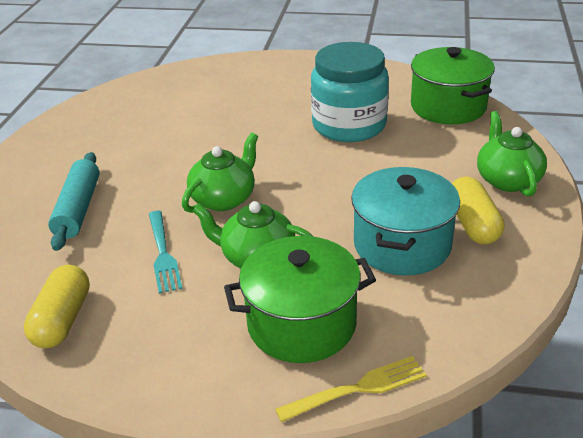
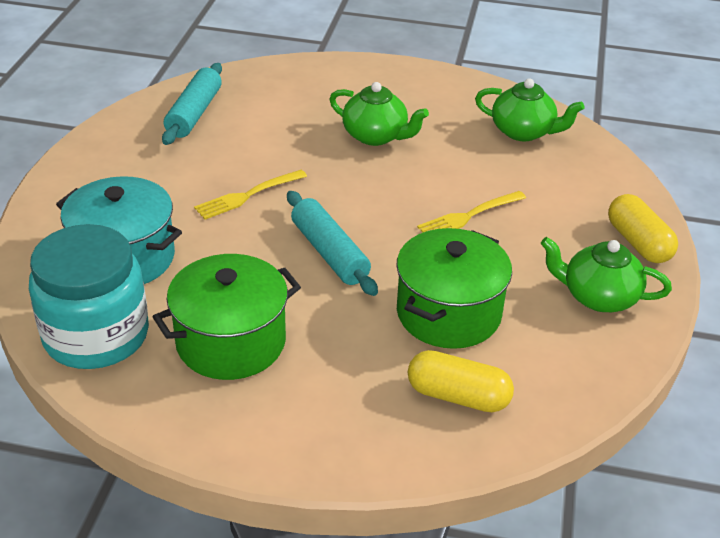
turquoise fork: 1 -> 0
turquoise rolling pin: 1 -> 2
yellow fork: 1 -> 2

